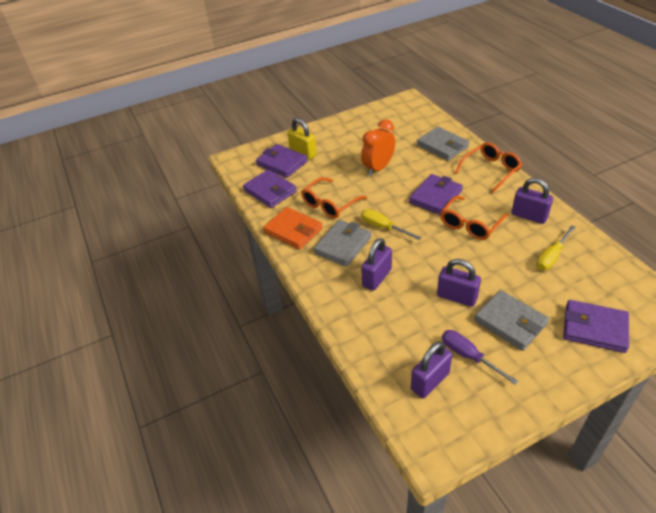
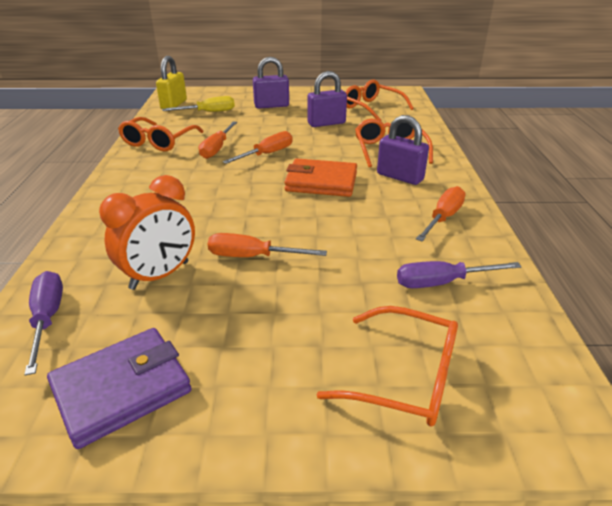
grey wallet: 3 -> 0
orange glasses: 3 -> 4
orange screwdriver: 0 -> 4
purple padlock: 4 -> 3
purple screwdriver: 1 -> 2
purple wallet: 4 -> 1
yellow screwdriver: 2 -> 1

